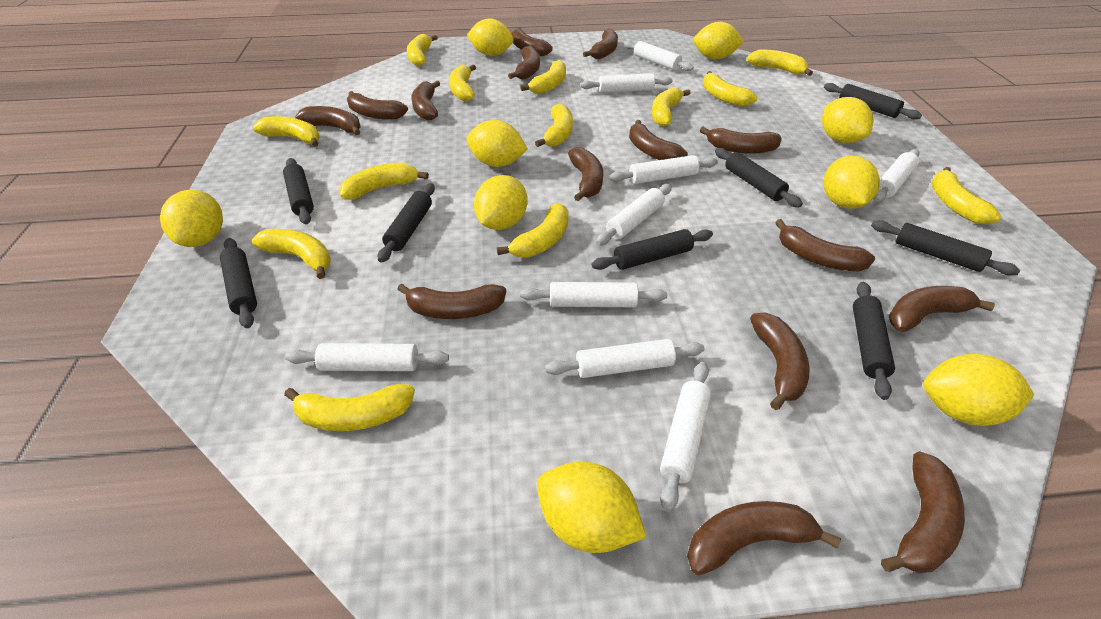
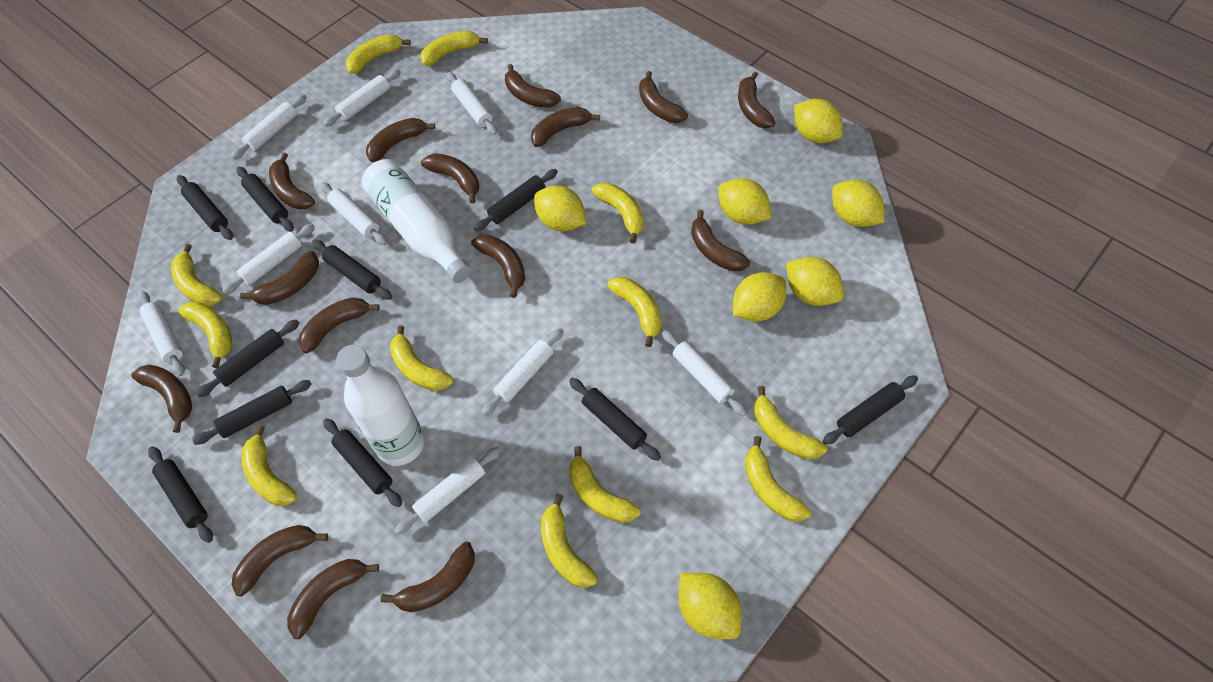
black rolling pin: 8 -> 10
white bottle: 0 -> 2
yellow banana: 13 -> 12
yellow lemon: 9 -> 7

